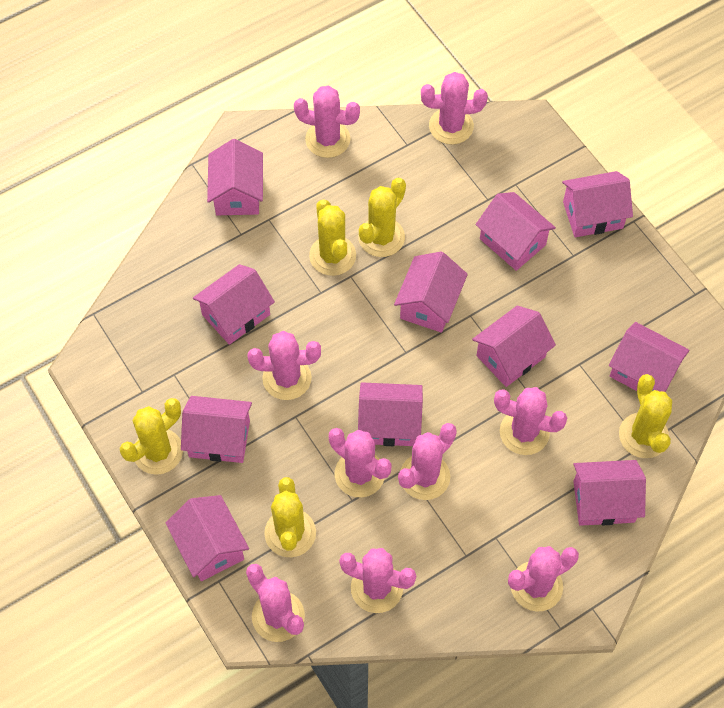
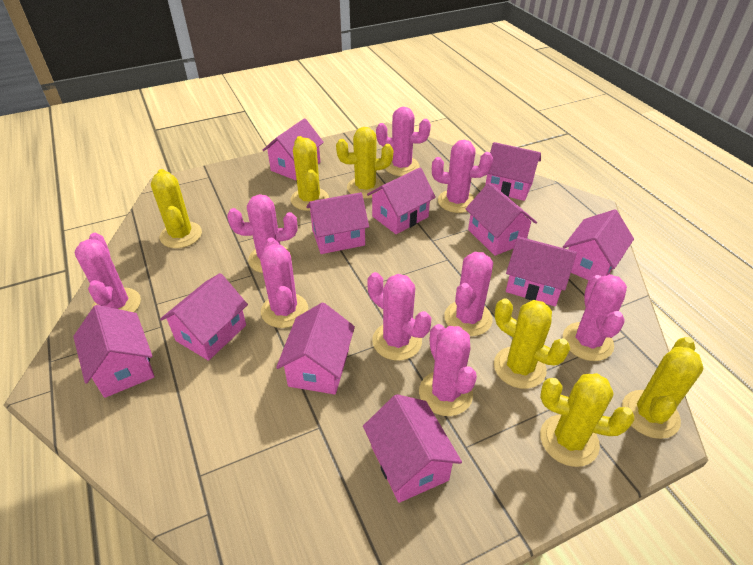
yellow cactus: 5 -> 6

